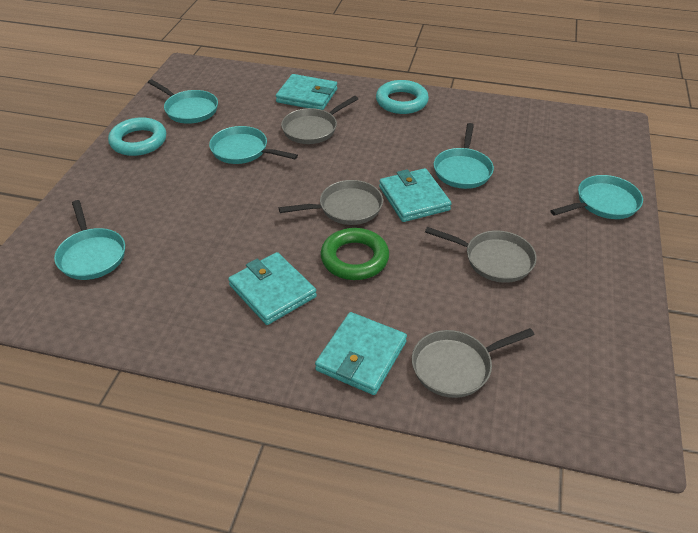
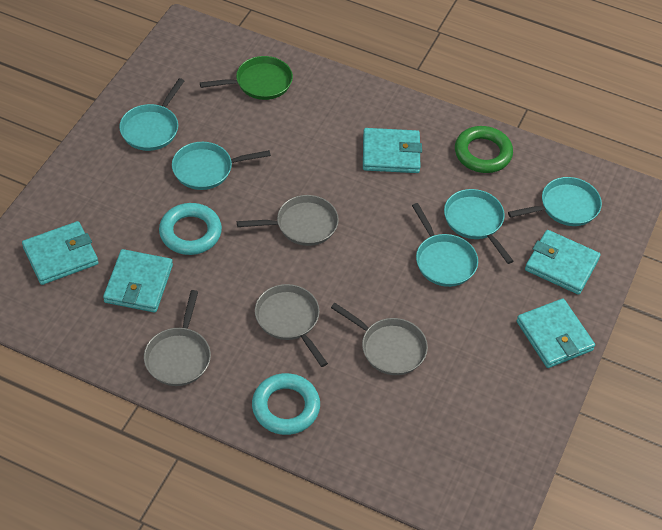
green pan: 0 -> 1
turquoise wallet: 4 -> 5

